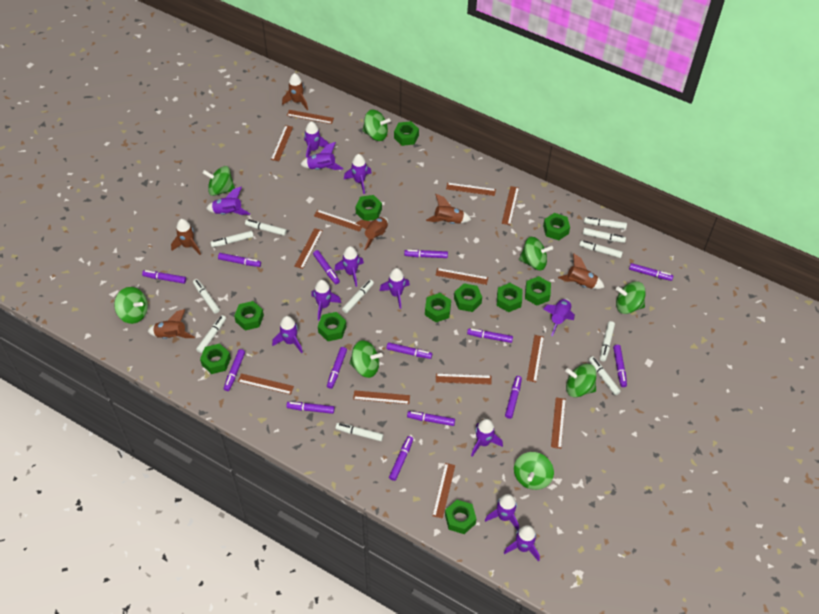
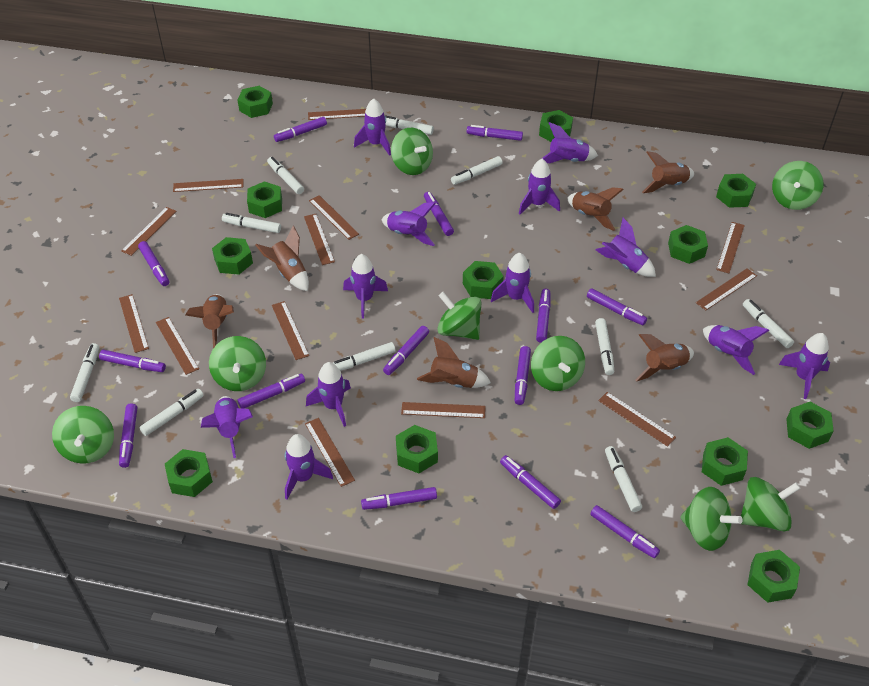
green nut: 11 -> 12
white marker: 11 -> 10

